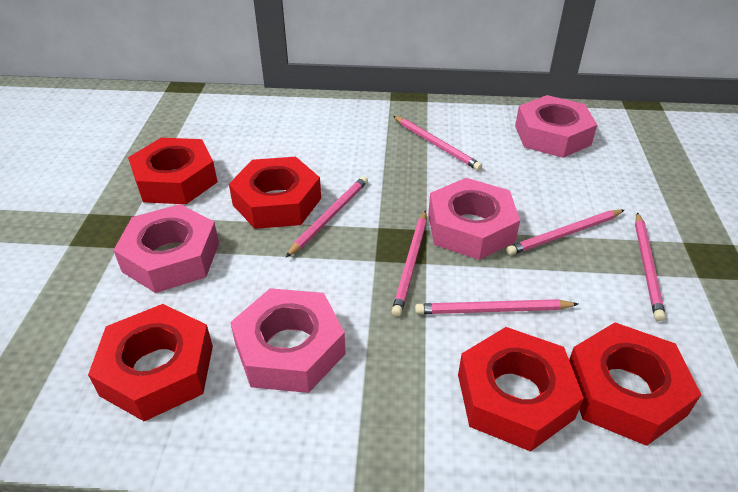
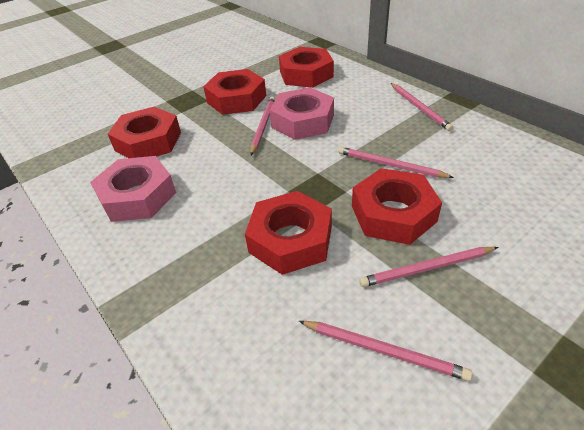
pink nut: 4 -> 2
pink pencil: 6 -> 5

